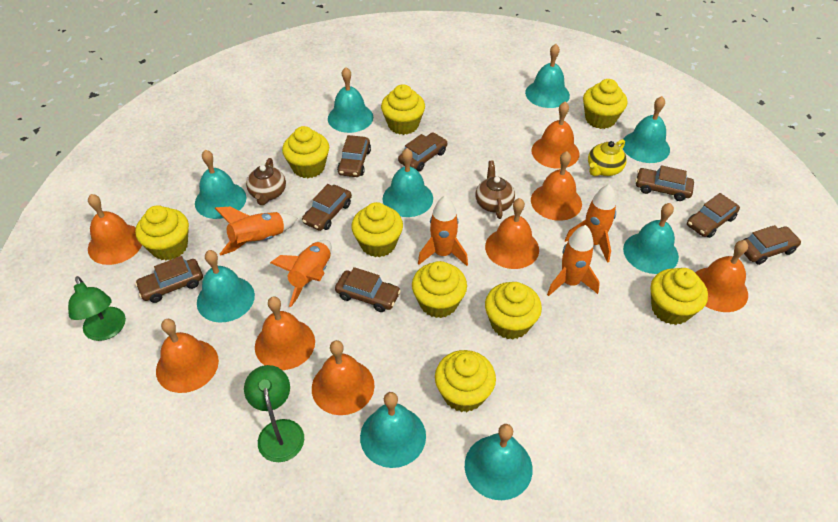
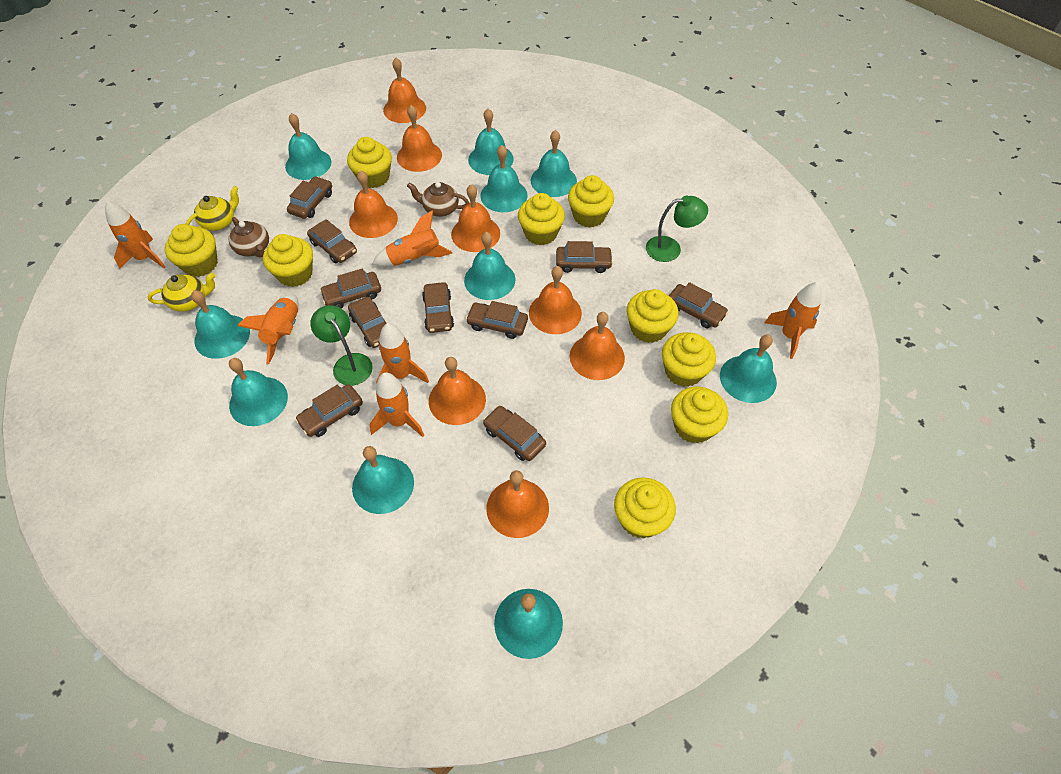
brown car: 8 -> 10
orange rocket: 5 -> 6
turquoise bell: 9 -> 10
yellow teapot: 1 -> 2

